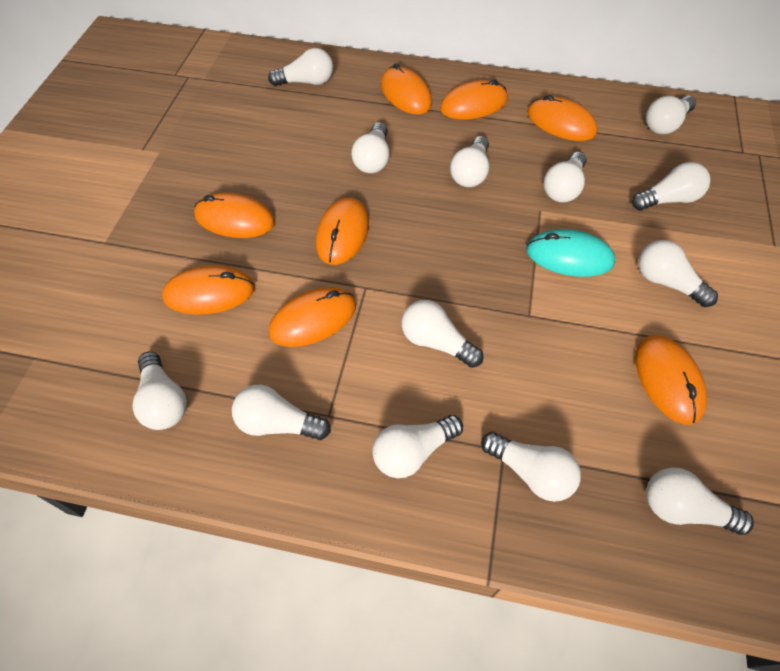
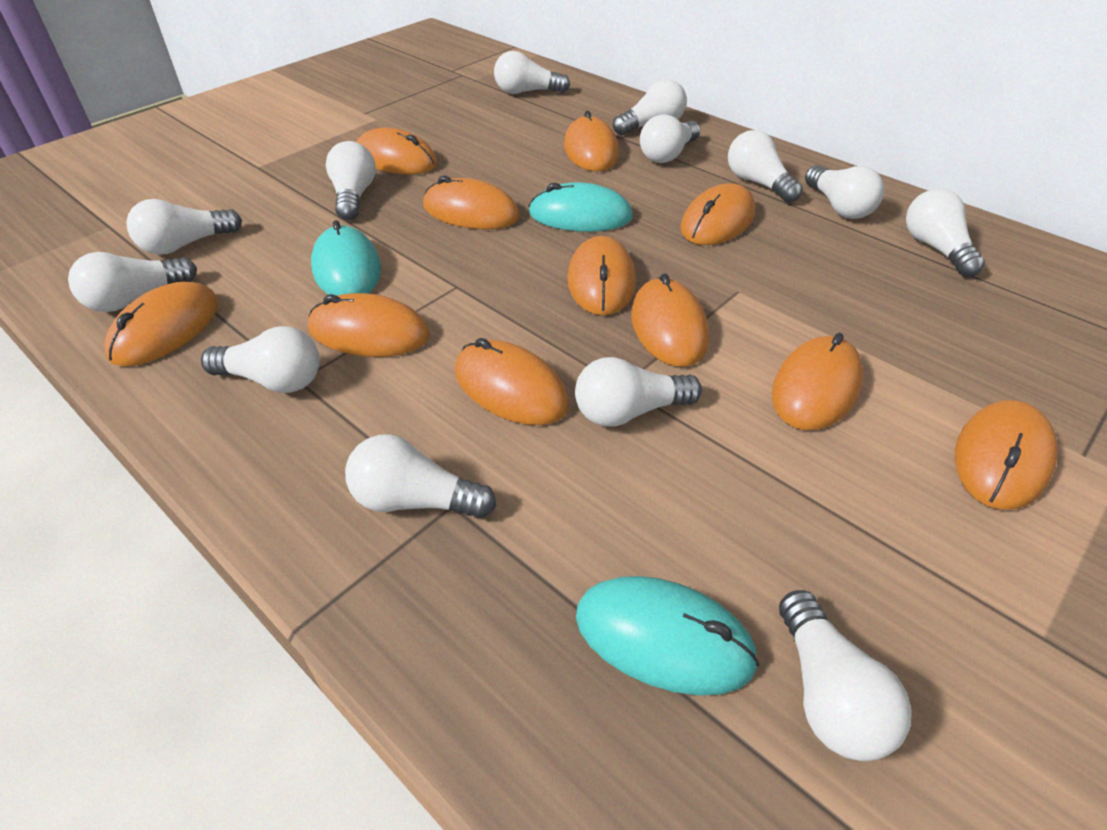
orange mouse: 8 -> 11
turquoise mouse: 1 -> 3

